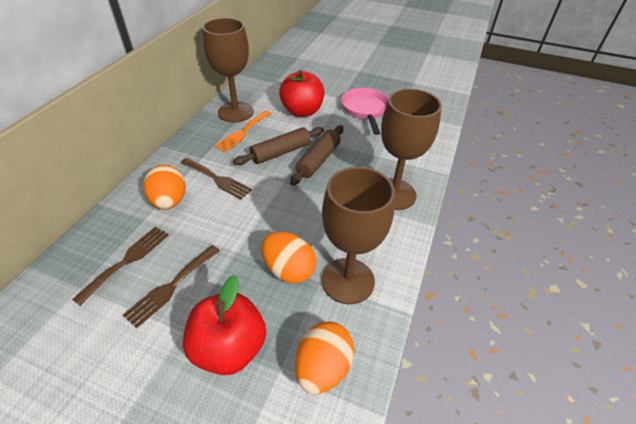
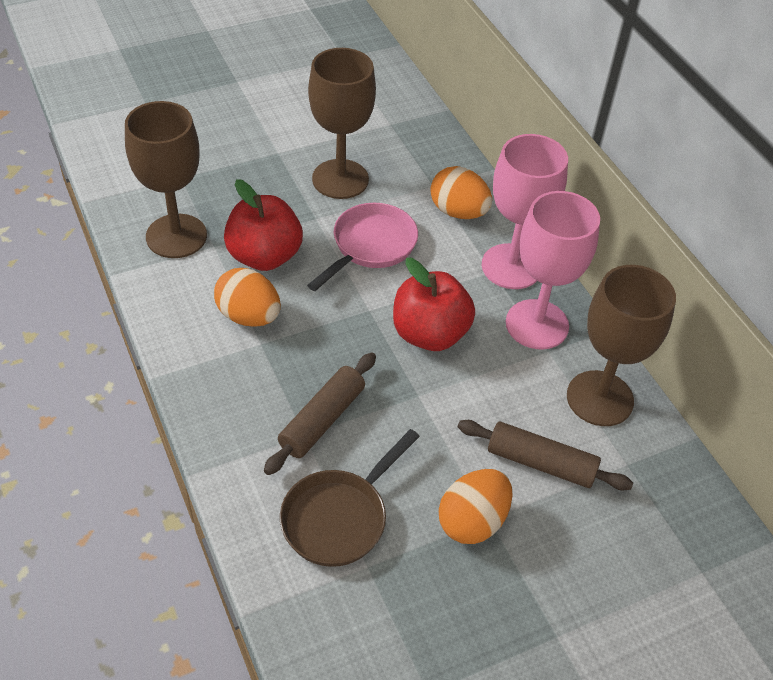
brown fork: 3 -> 0
brown pan: 0 -> 1
orange fork: 1 -> 0
pink goblet: 0 -> 2

